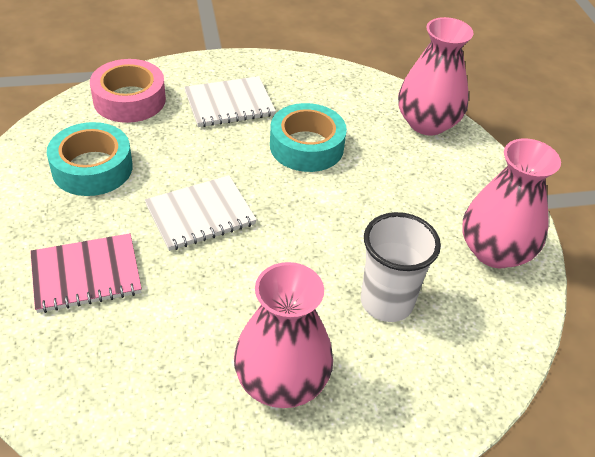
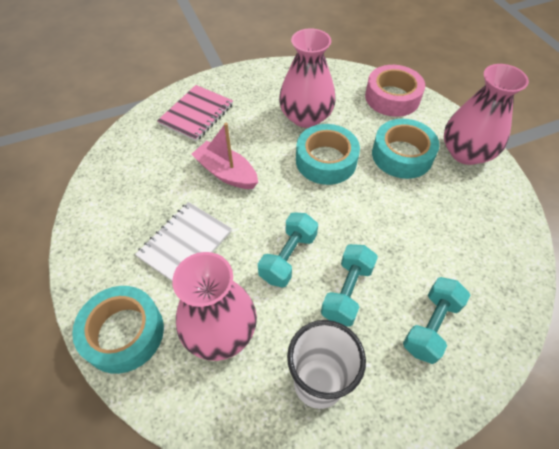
pink boat: 0 -> 1
turquoise dumbbell: 0 -> 3
turquoise tape: 2 -> 3
white notebook: 2 -> 1

